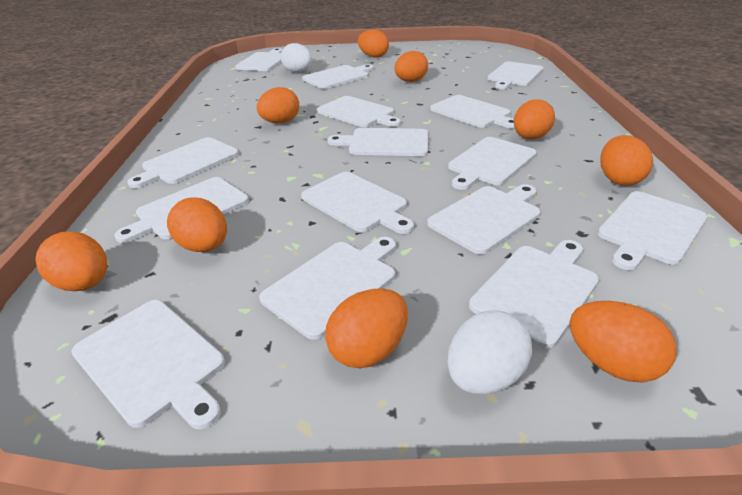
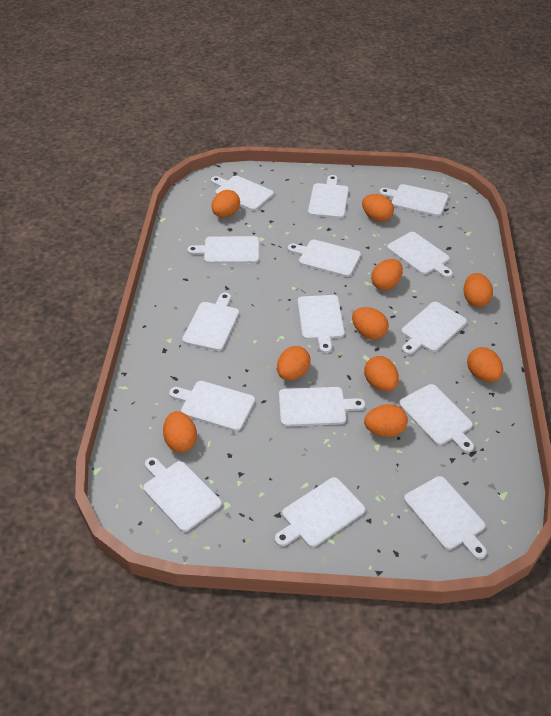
orange egg: 9 -> 10
white egg: 2 -> 0

